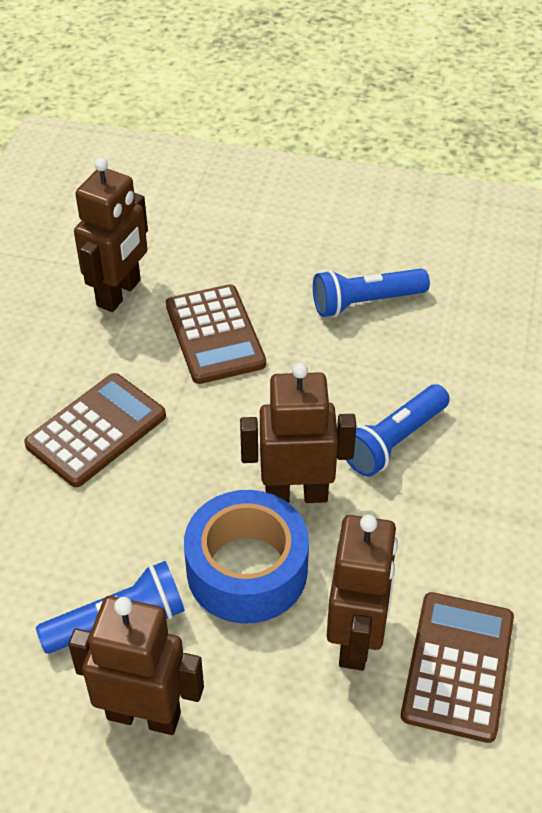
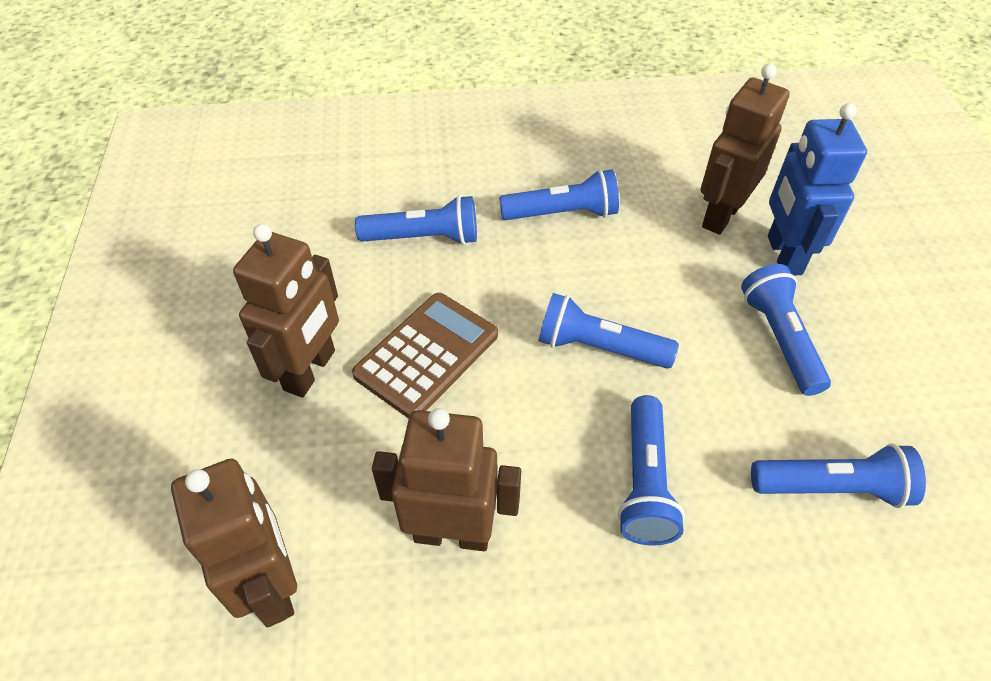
blue flashlight: 3 -> 6
blue robot: 0 -> 1
blue tape: 1 -> 0
brown calculator: 3 -> 1

